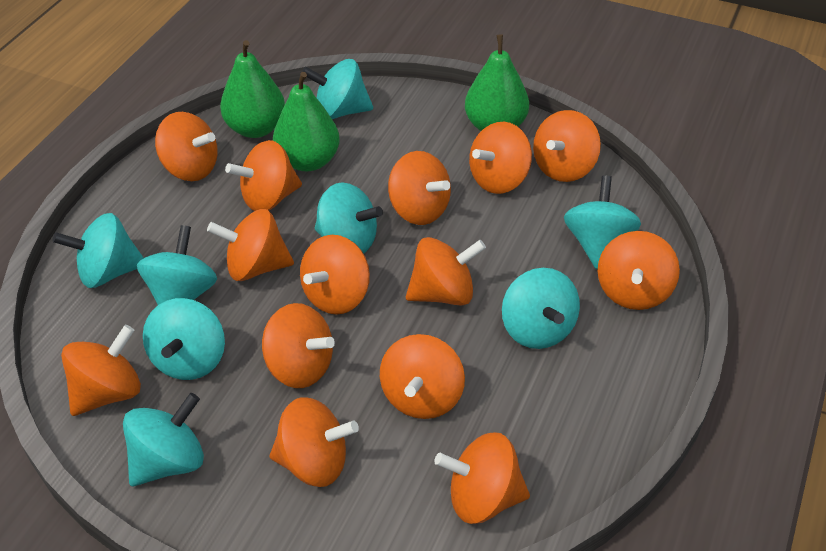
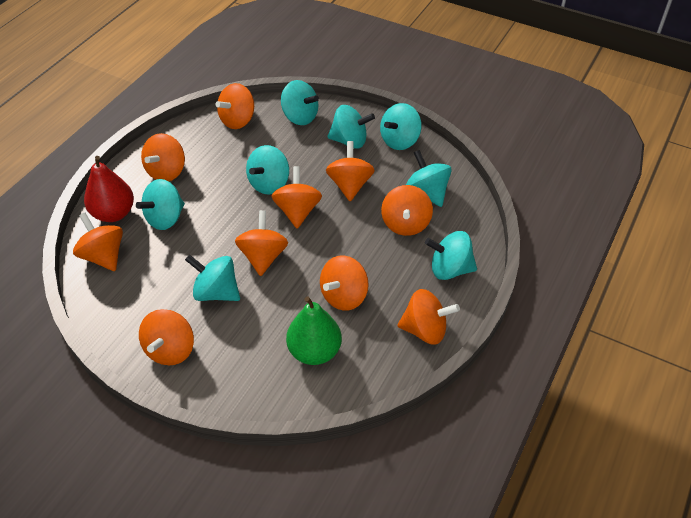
green pear: 3 -> 1
orange spinning top: 14 -> 10
red pear: 0 -> 1

